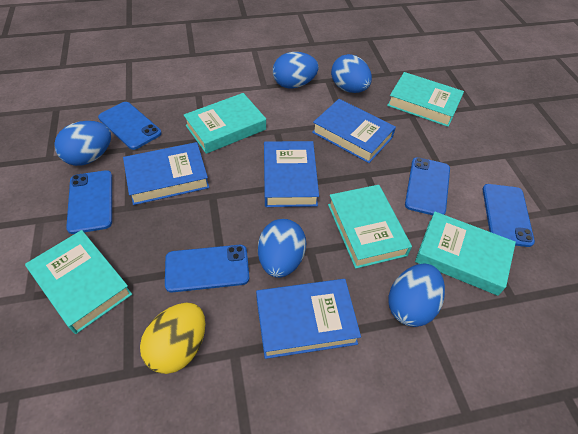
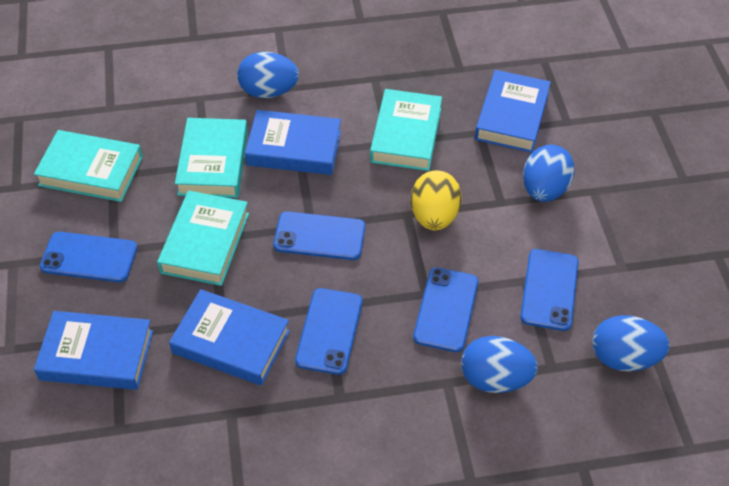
blue egg: 5 -> 4
turquoise book: 5 -> 4

